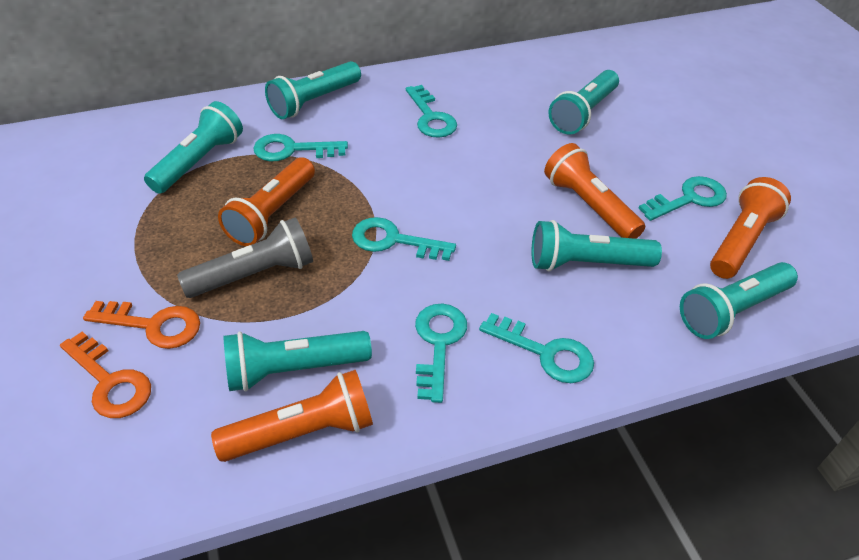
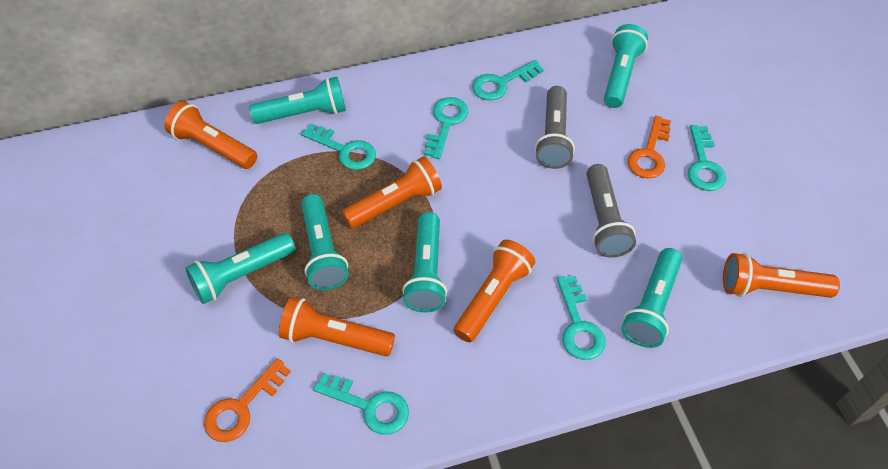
grey flashlight: 1 -> 2
orange flashlight: 4 -> 5

